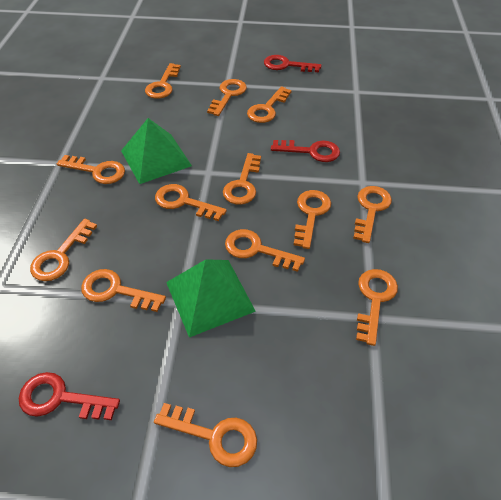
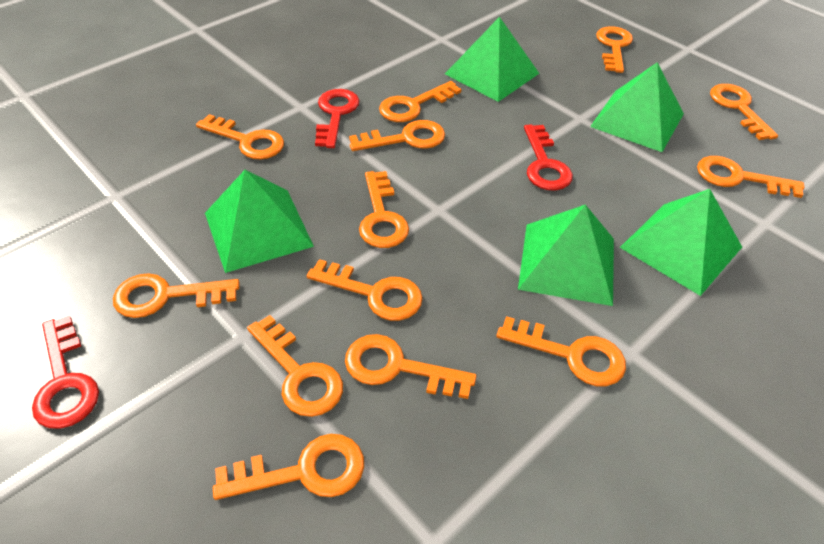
green pyramid: 2 -> 5

